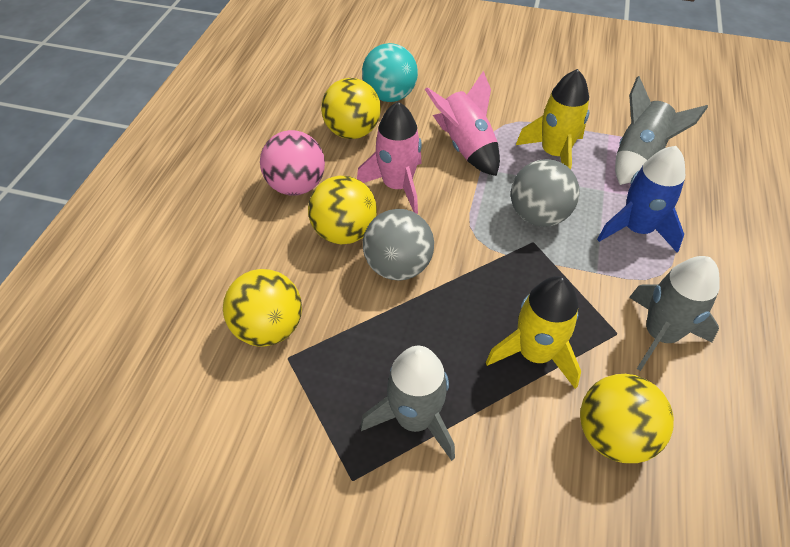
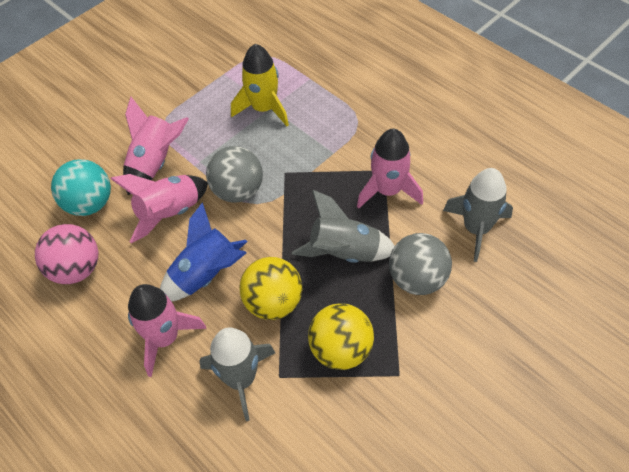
pink rocket: 2 -> 4
yellow ball: 4 -> 2
yellow rocket: 2 -> 1

